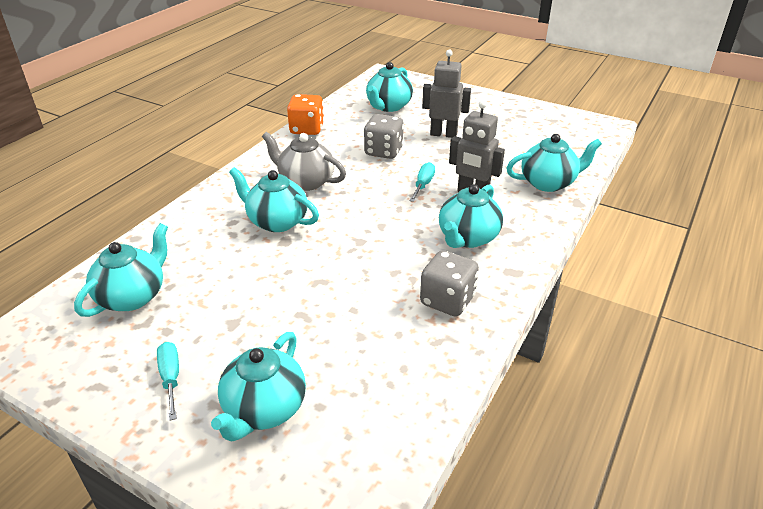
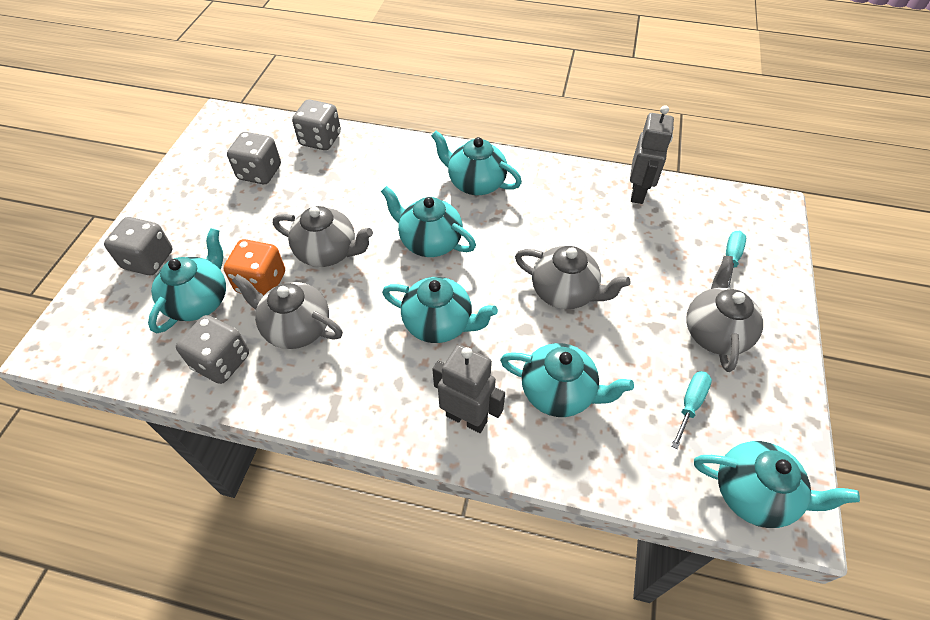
grey dice: 2 -> 4
grey teapot: 1 -> 4

